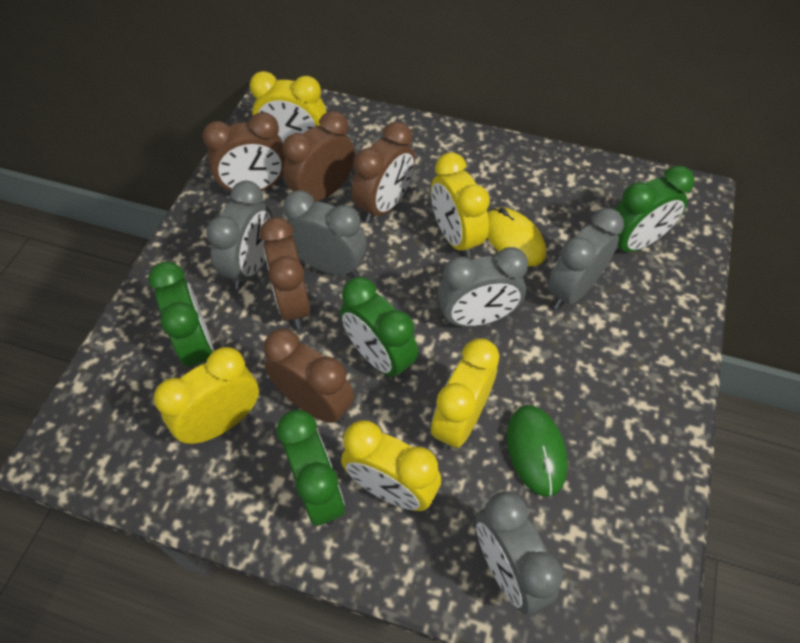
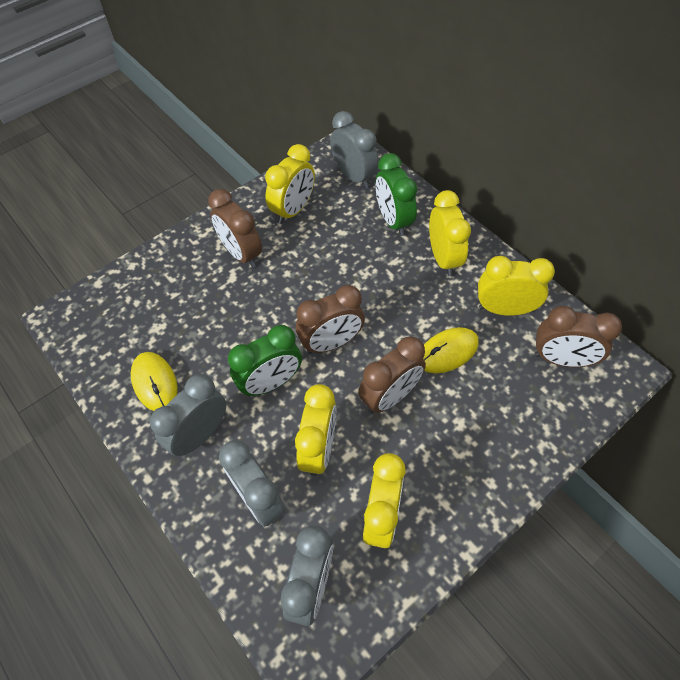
brown clock: 5 -> 4
green clock: 4 -> 2
green mouse: 1 -> 0
grey clock: 5 -> 4
yellow mouse: 1 -> 2

